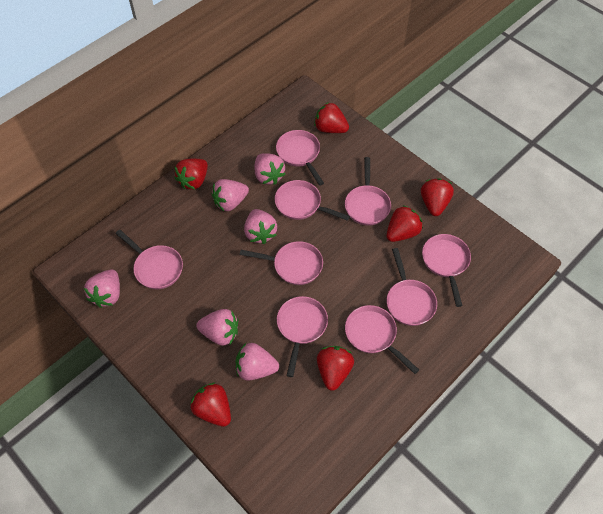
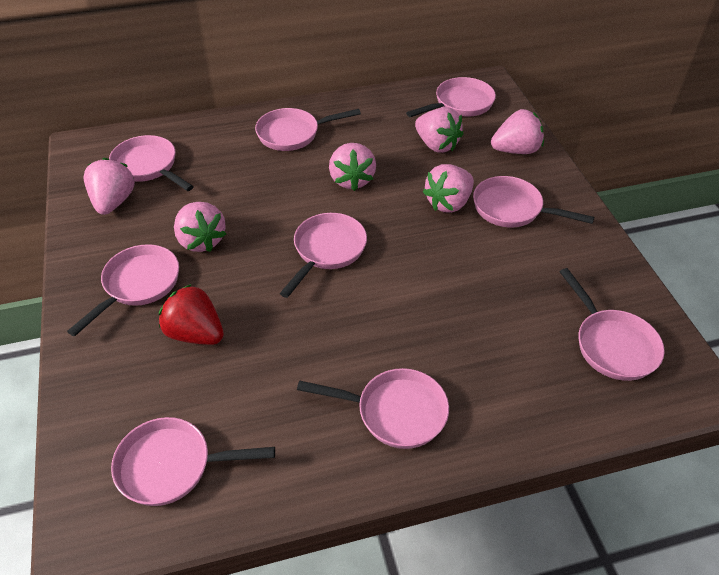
red strawberry: 6 -> 1

